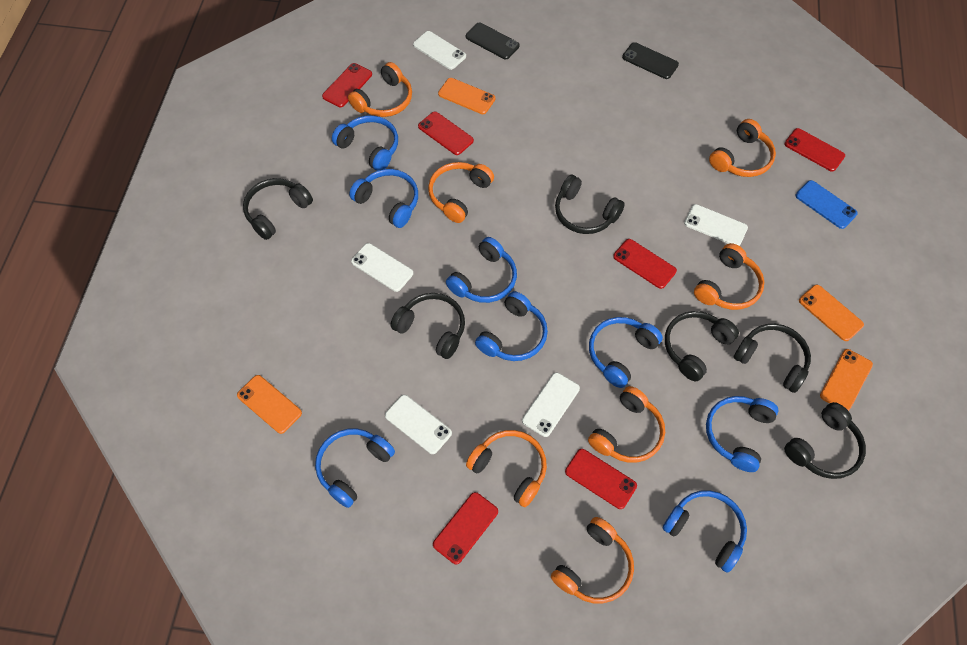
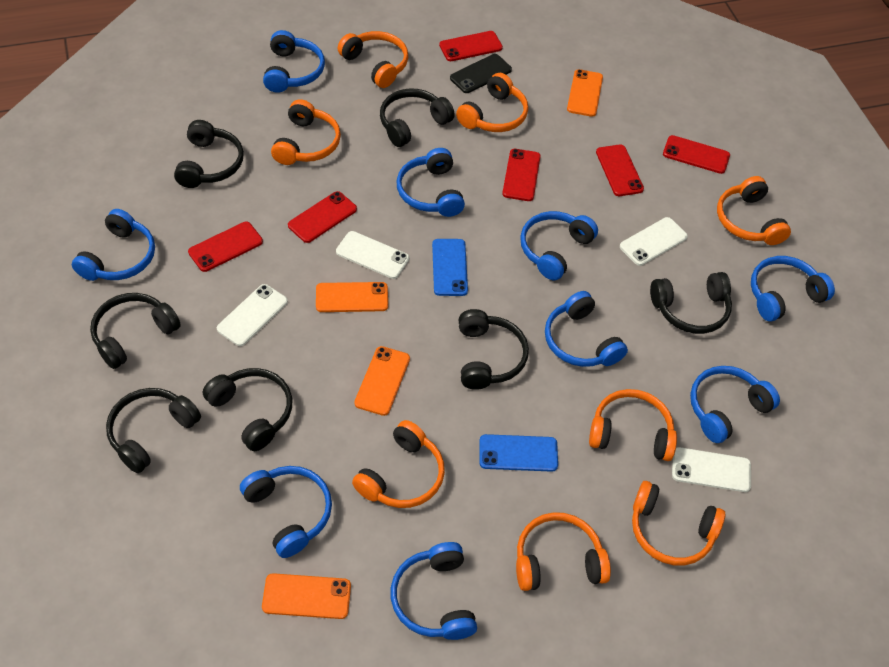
black headphones: 6 -> 7
black phone: 2 -> 1
blue headphones: 8 -> 9
blue phone: 1 -> 2
orange headphones: 7 -> 8
white phone: 5 -> 4

